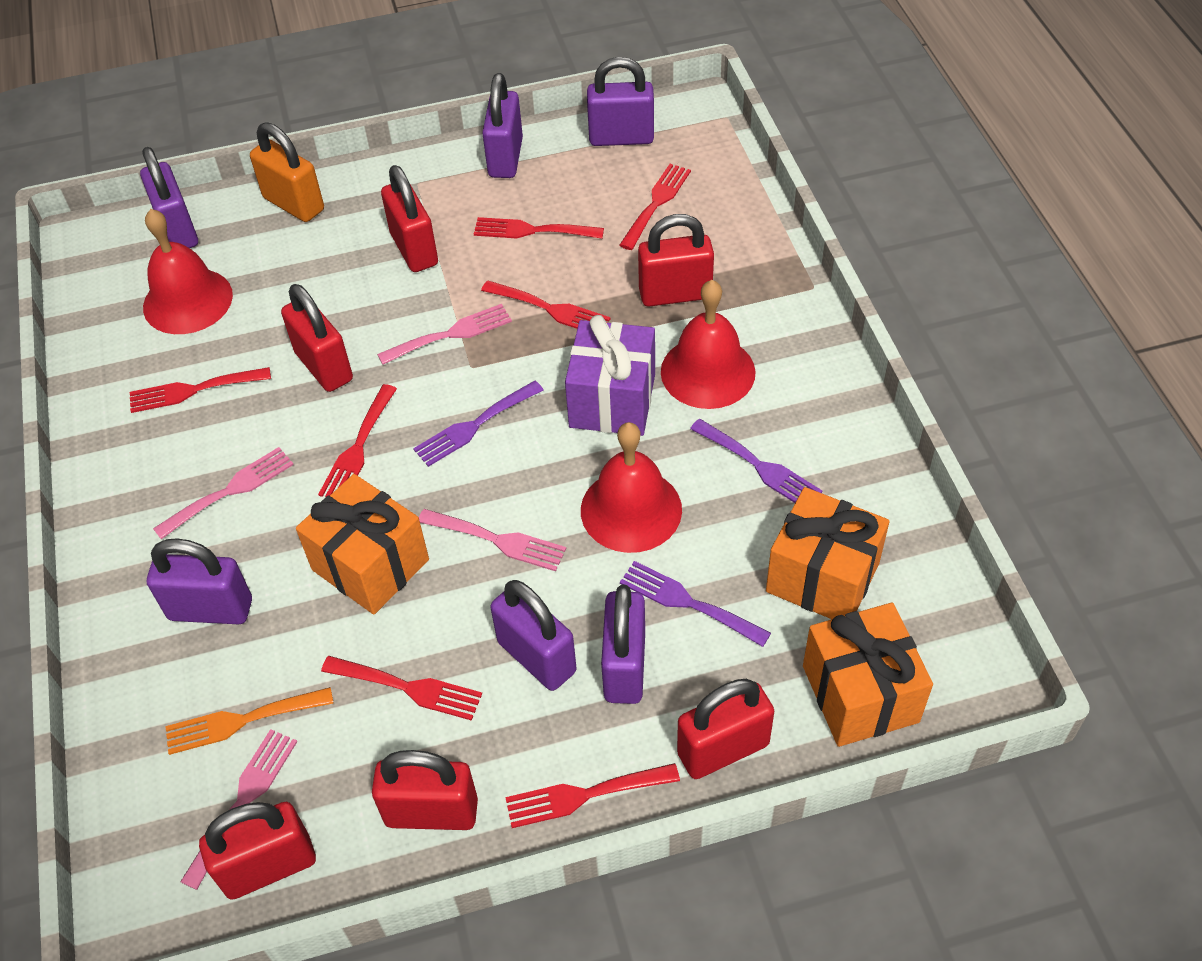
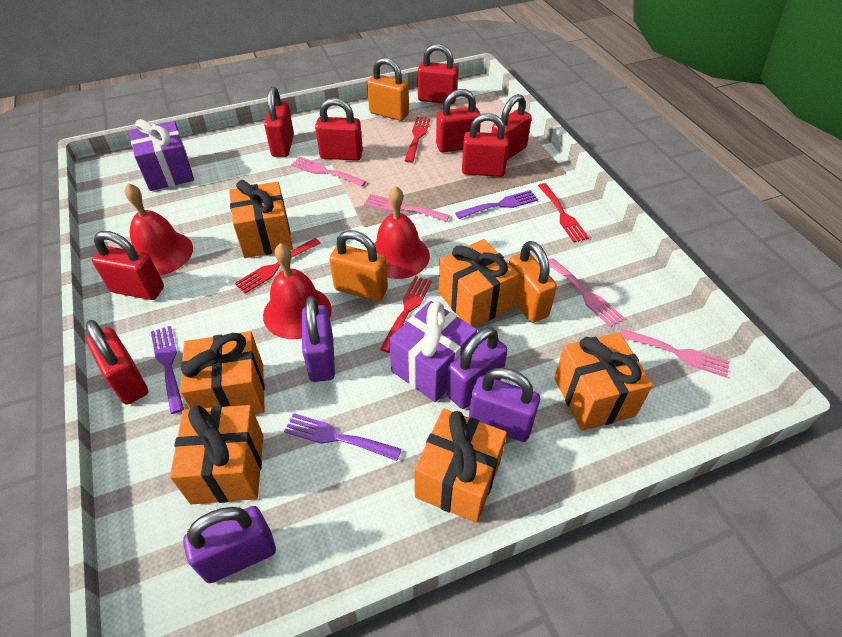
orange fork: 1 -> 0
orange gift: 3 -> 6
orange padlock: 1 -> 3
purple gift: 1 -> 2
purple padlock: 6 -> 4
red fork: 7 -> 4
red padlock: 6 -> 8

